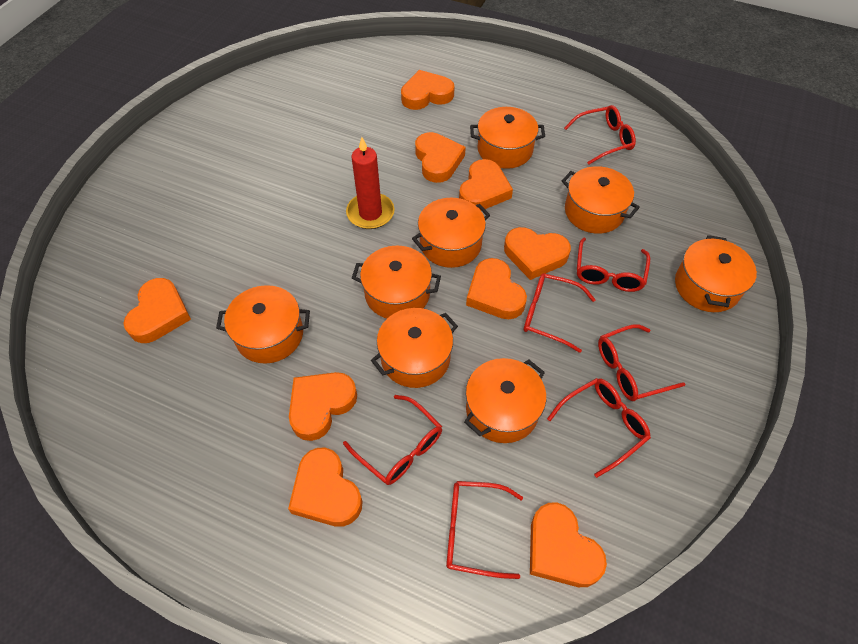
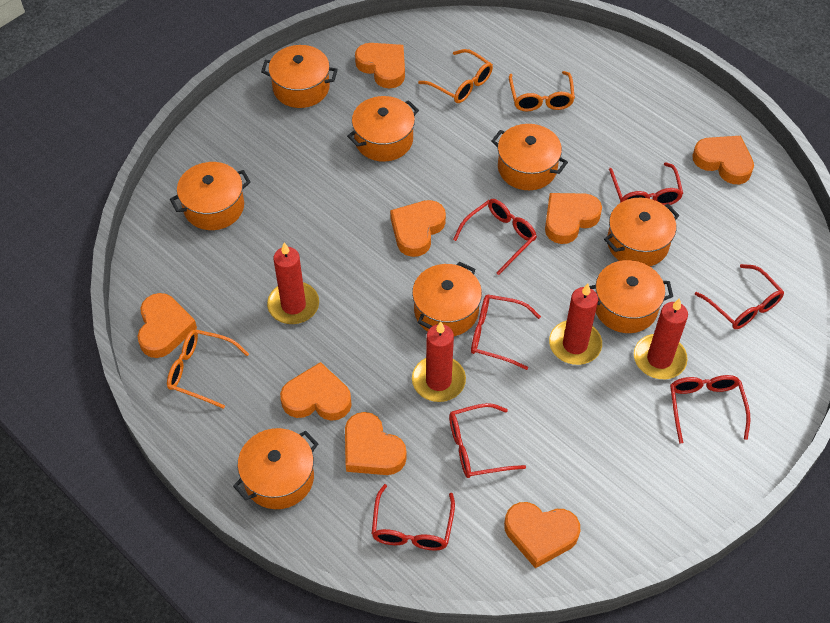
orange glasses: 0 -> 3
orange heart: 9 -> 8
red candle: 1 -> 4

